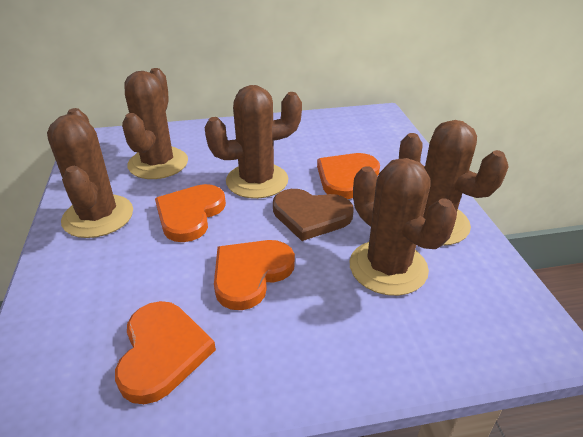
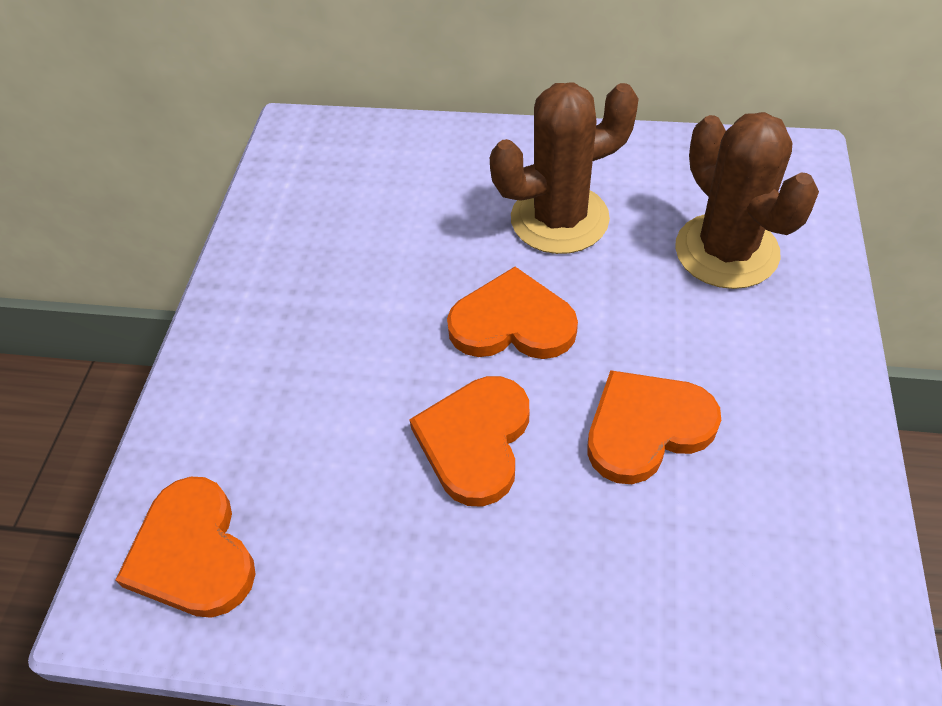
brown cactus: 5 -> 2
brown heart: 1 -> 0

